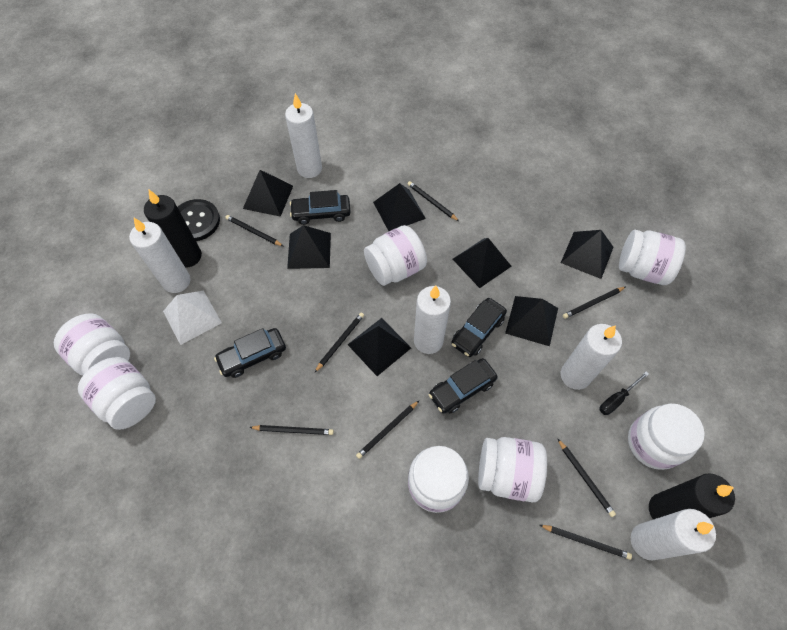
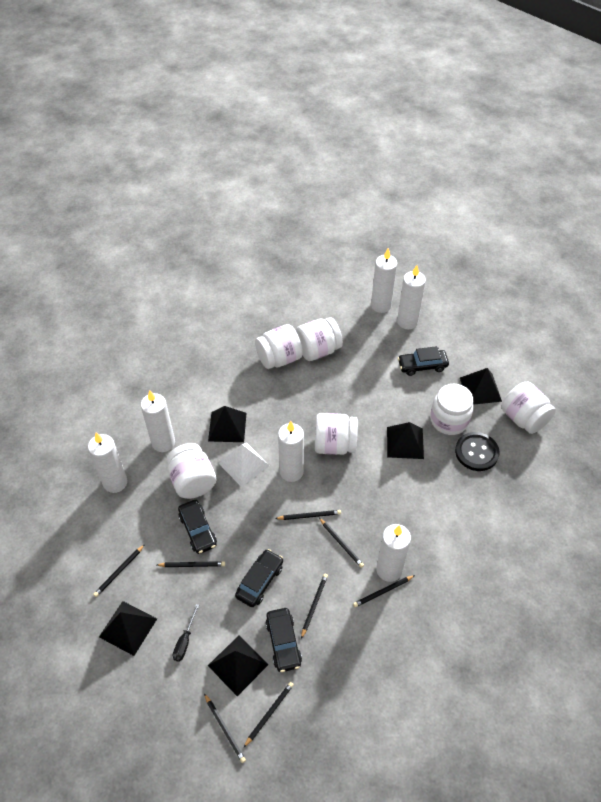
black candle: 2 -> 0
black pyramid: 7 -> 5
white candle: 5 -> 6
white jar: 7 -> 6

